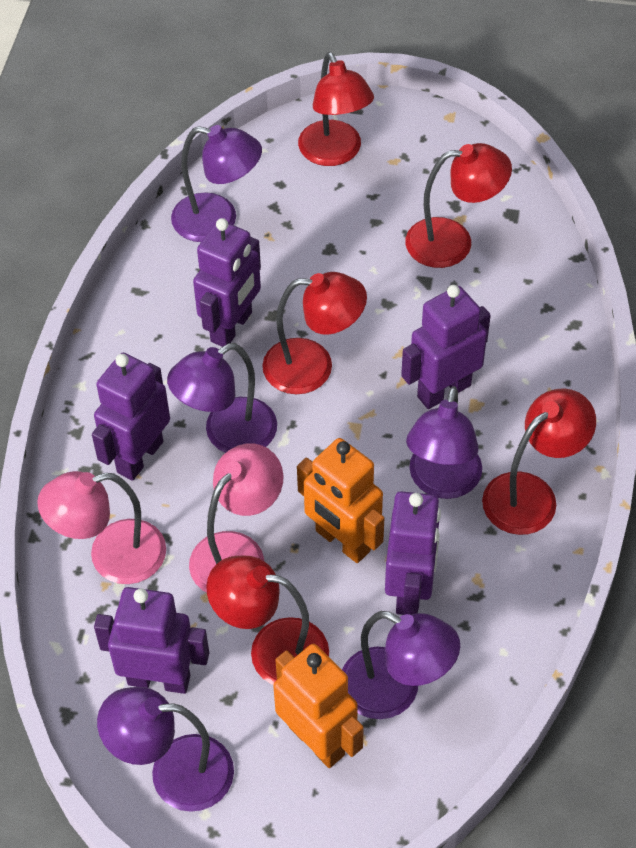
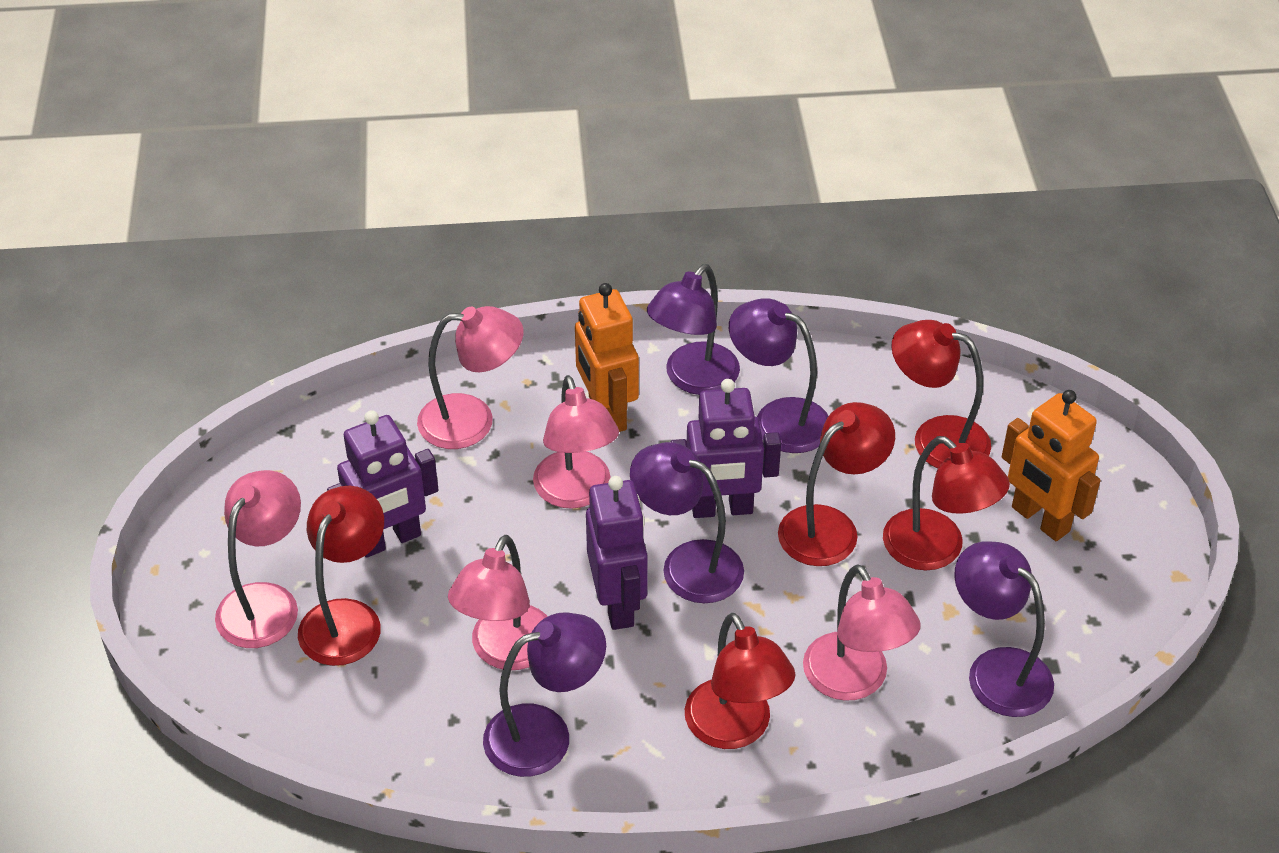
pink lamp: 2 -> 5
purple robot: 5 -> 3

